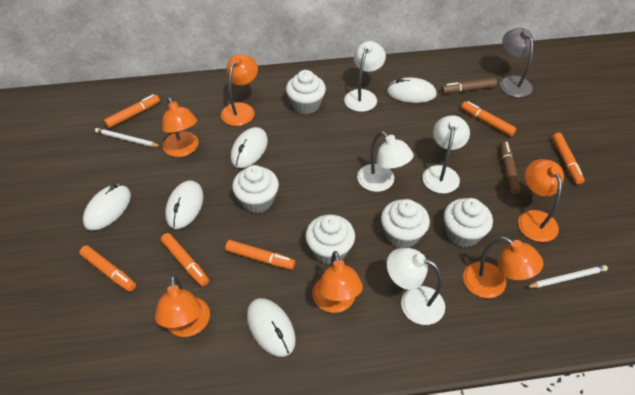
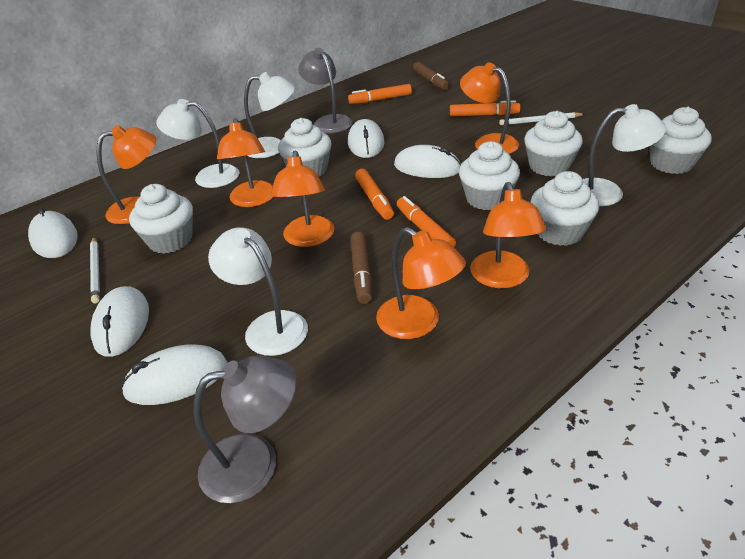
grey lamp: 1 -> 2
orange marker: 6 -> 4
white cupcake: 5 -> 6

